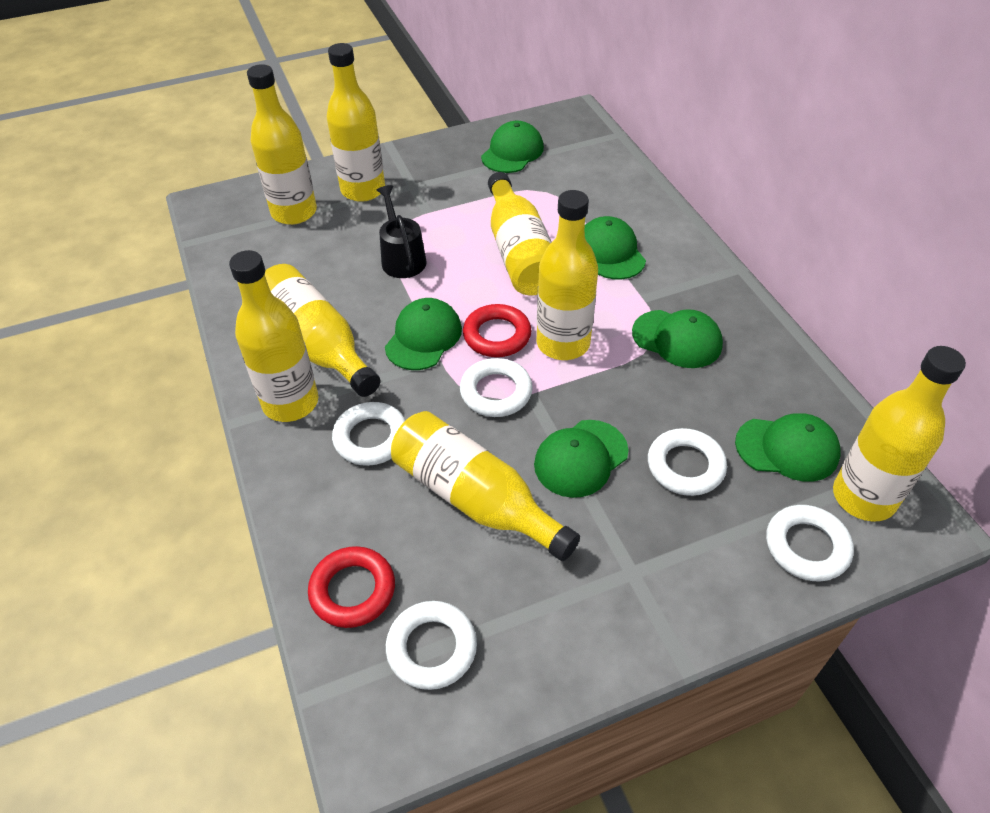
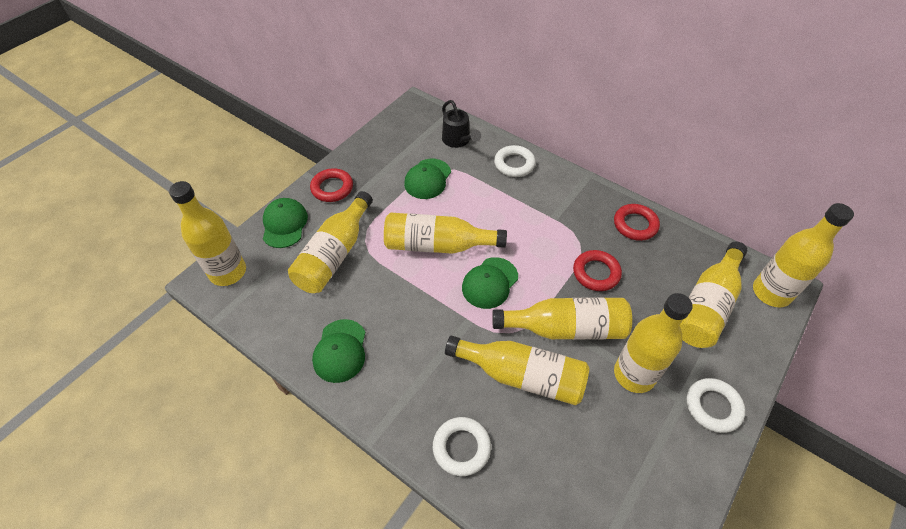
green cap: 6 -> 4
red ring: 2 -> 3
white ring: 5 -> 3

